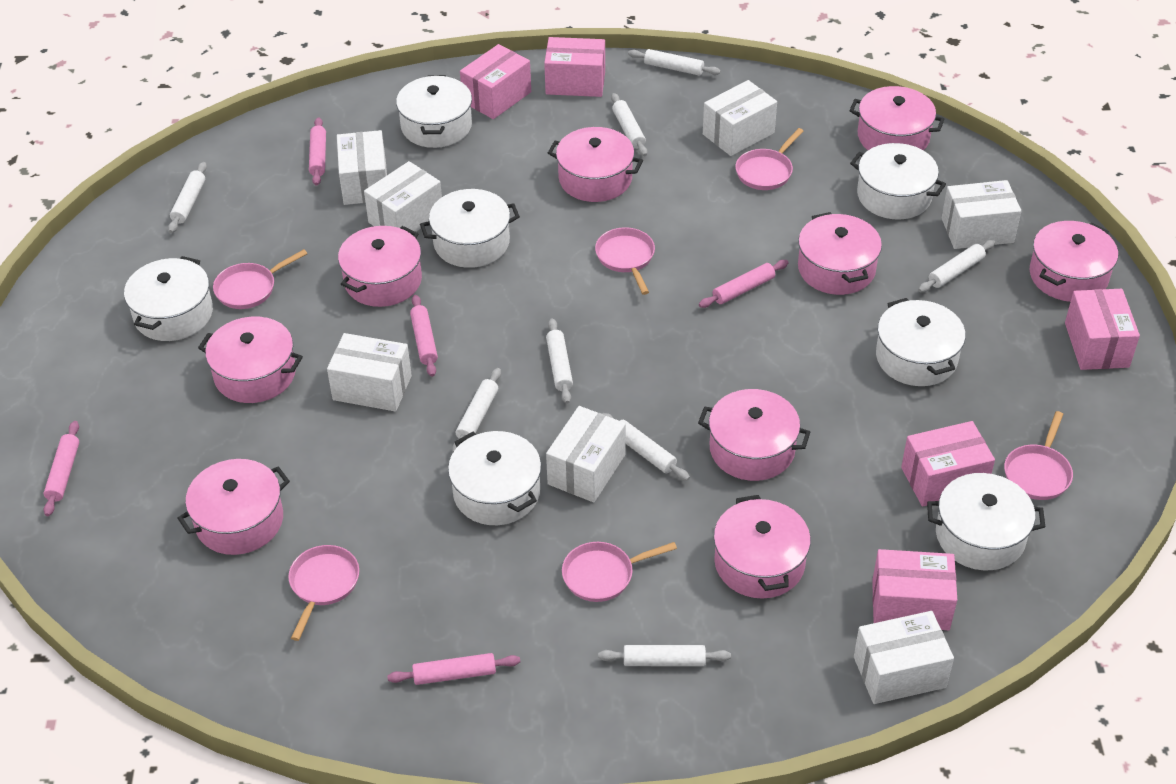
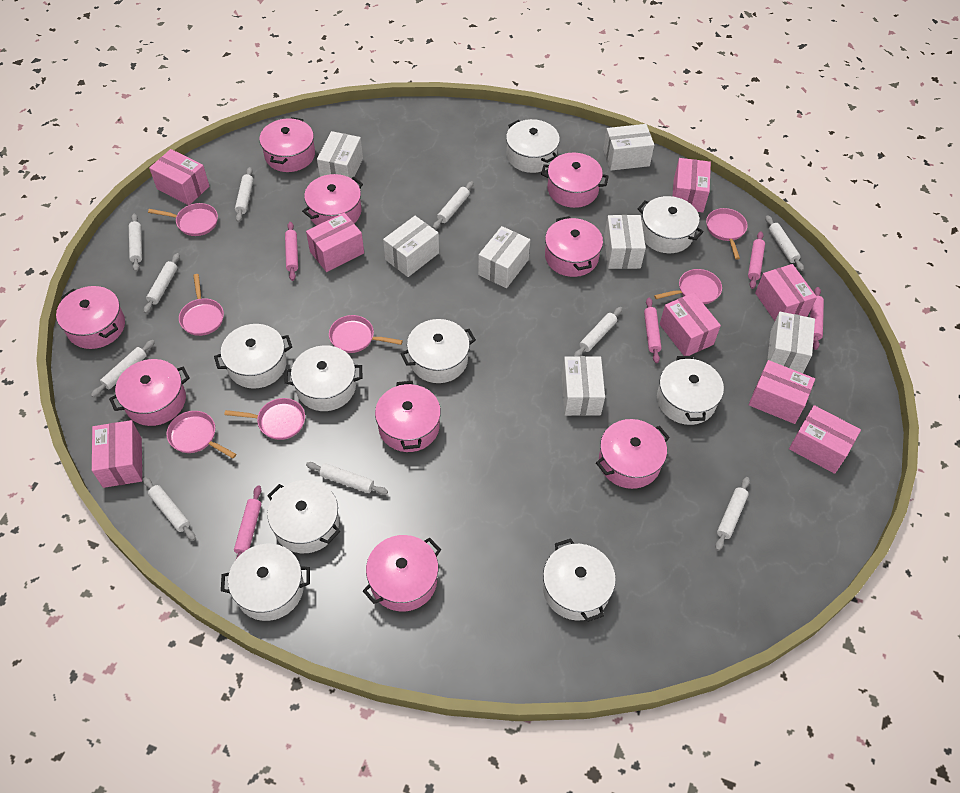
pink box: 5 -> 8
pink pan: 6 -> 7
white pot: 7 -> 9
white rolling pin: 8 -> 10

